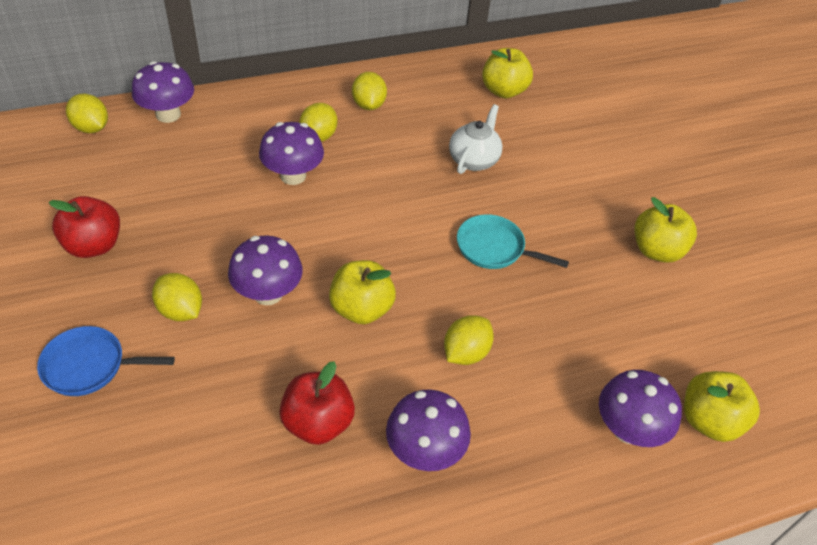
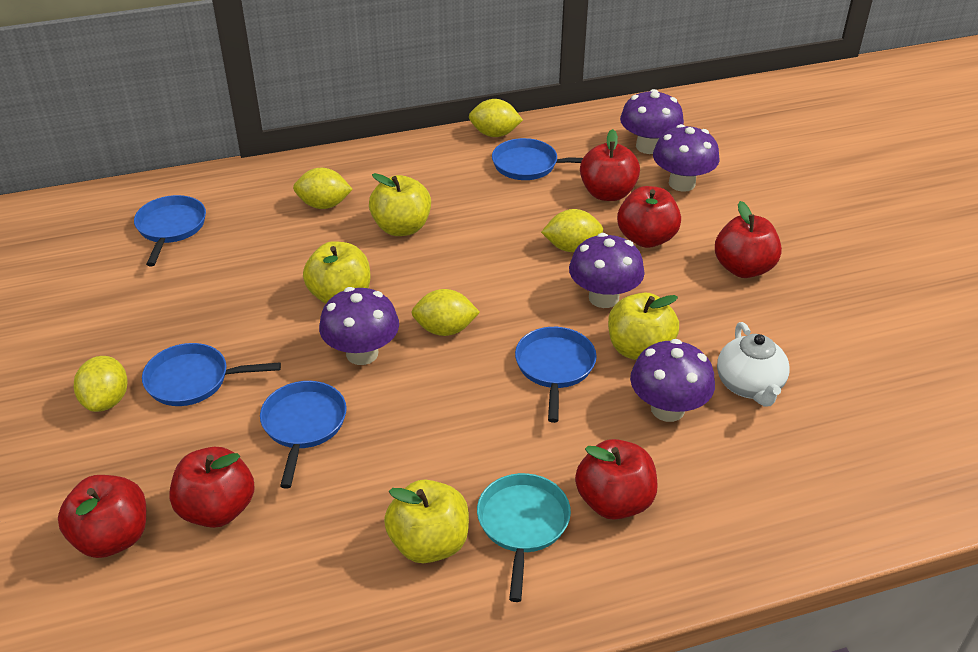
blue pan: 1 -> 5
red apple: 2 -> 6

